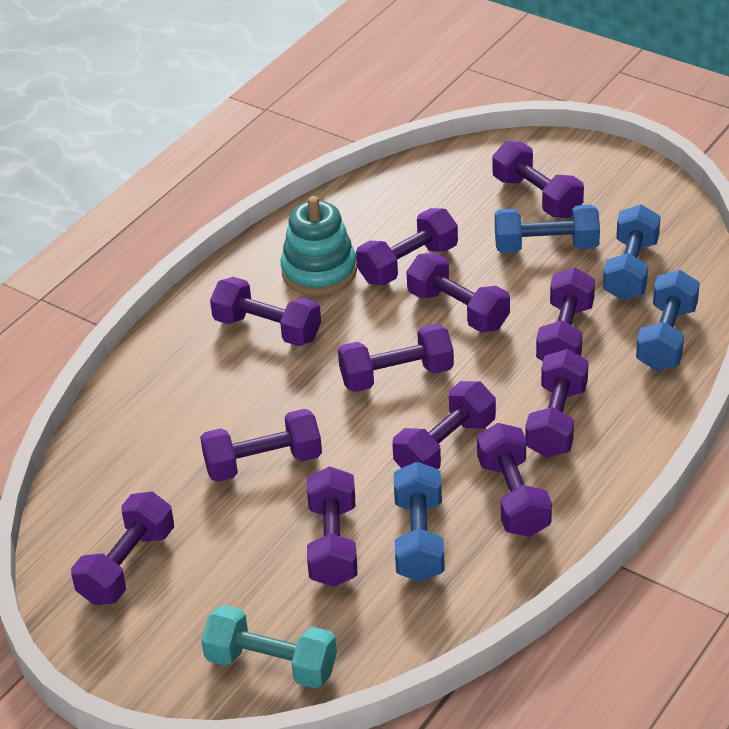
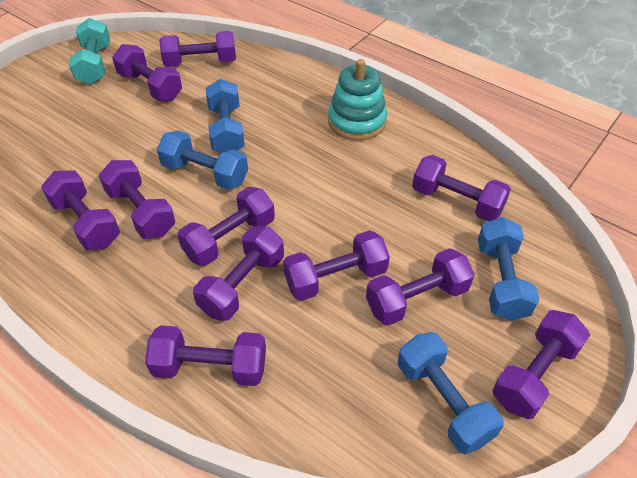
purple dumbbell: 12 -> 11

